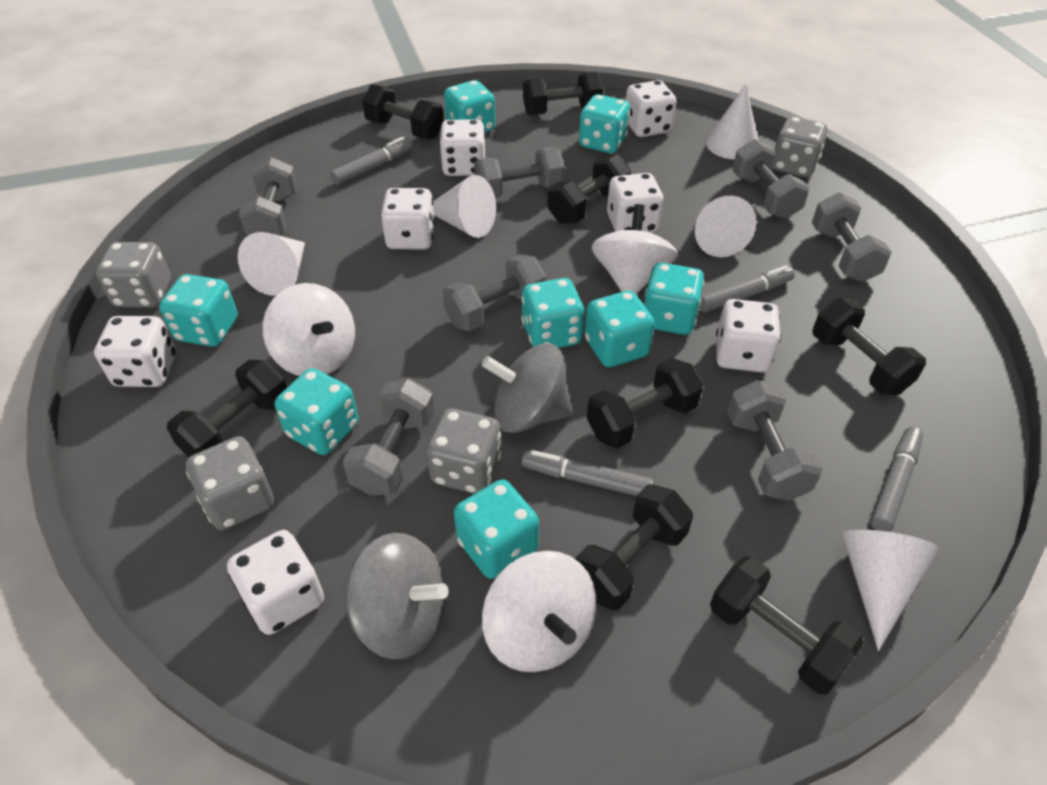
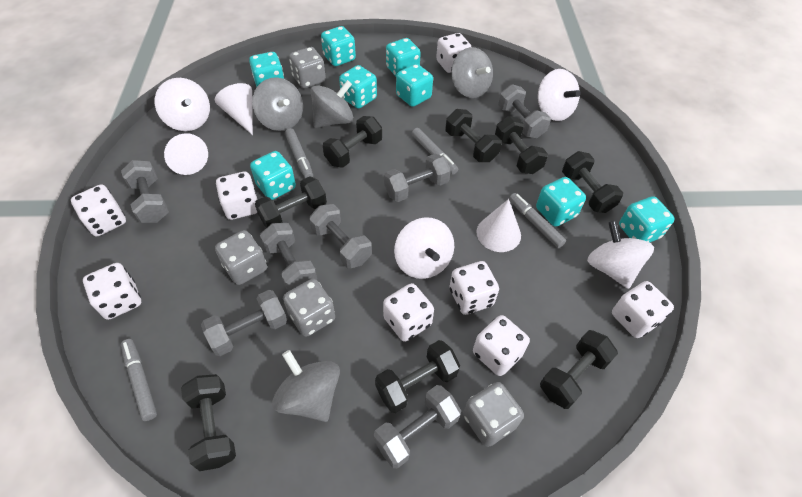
grey spinning top: 2 -> 4
white cone: 5 -> 3
white dice: 7 -> 8
white spinning top: 3 -> 4

